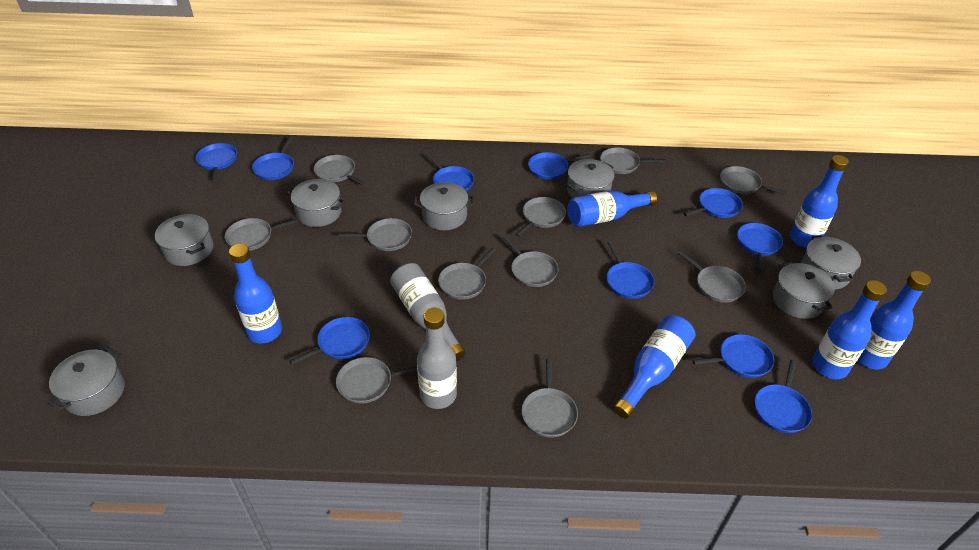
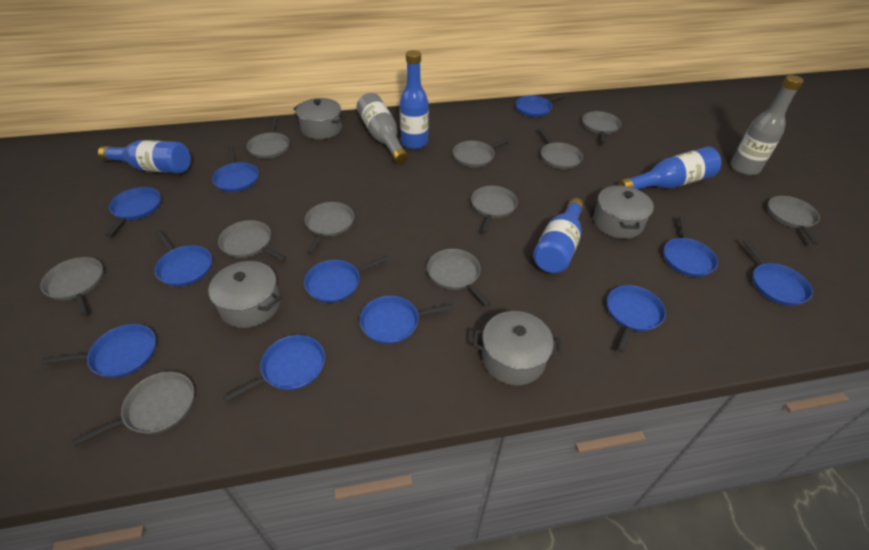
blue bottle: 6 -> 4
blue pan: 10 -> 11
grey pot: 7 -> 4

